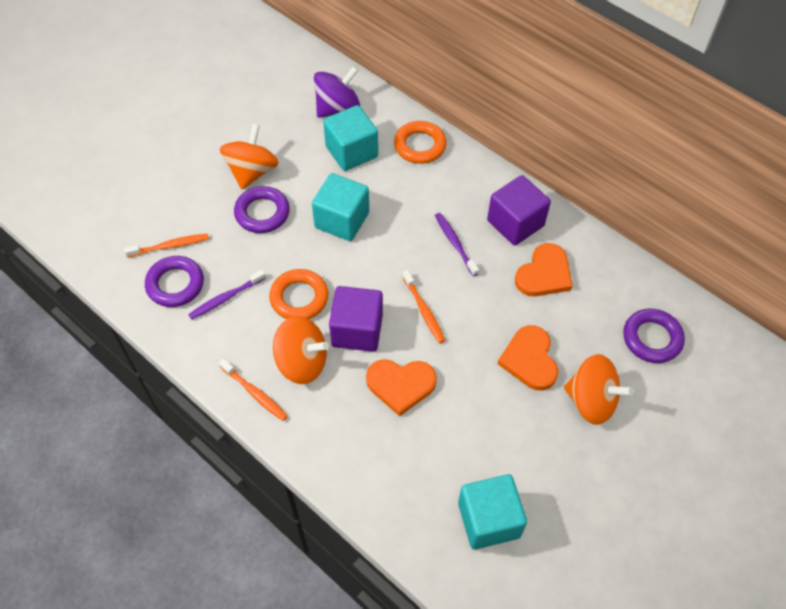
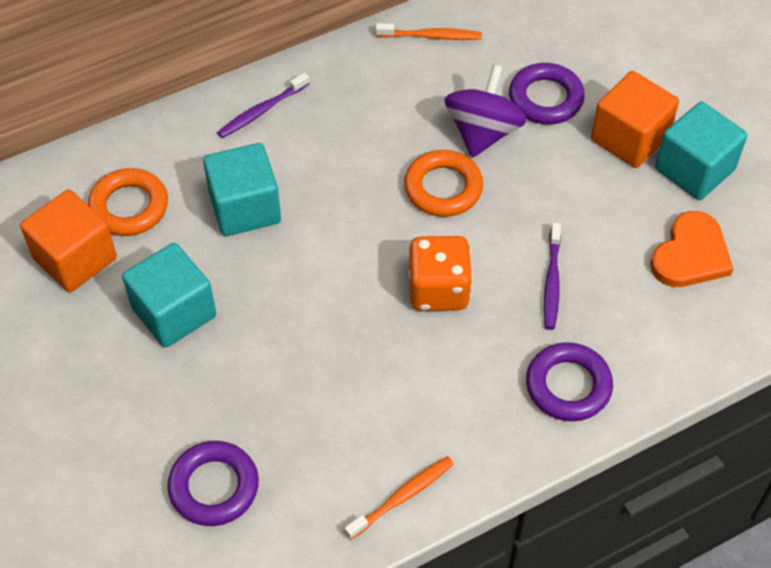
orange cube: 0 -> 2
orange dice: 0 -> 1
orange heart: 3 -> 1
orange spinning top: 3 -> 0
orange toothbrush: 3 -> 2
purple cube: 2 -> 0

